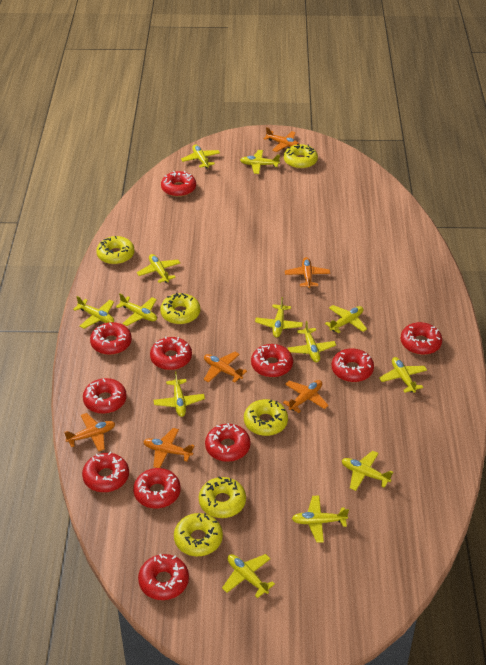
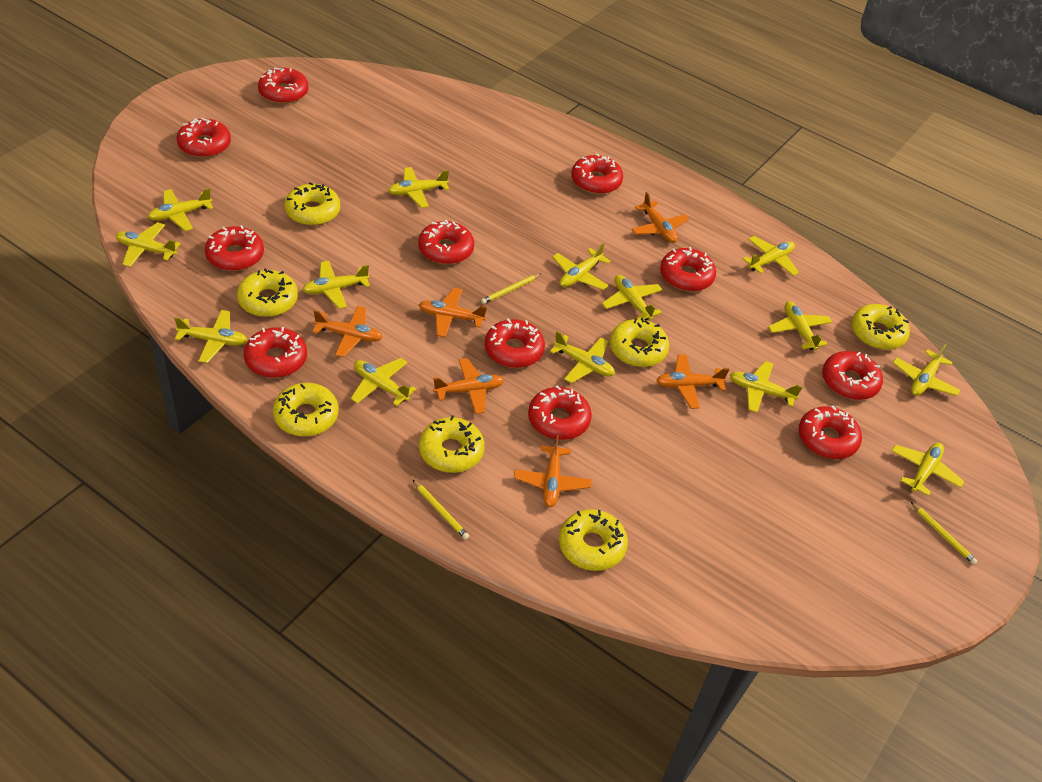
yellow donut: 6 -> 7
yellow pencil: 0 -> 3
yellow plane: 13 -> 14

